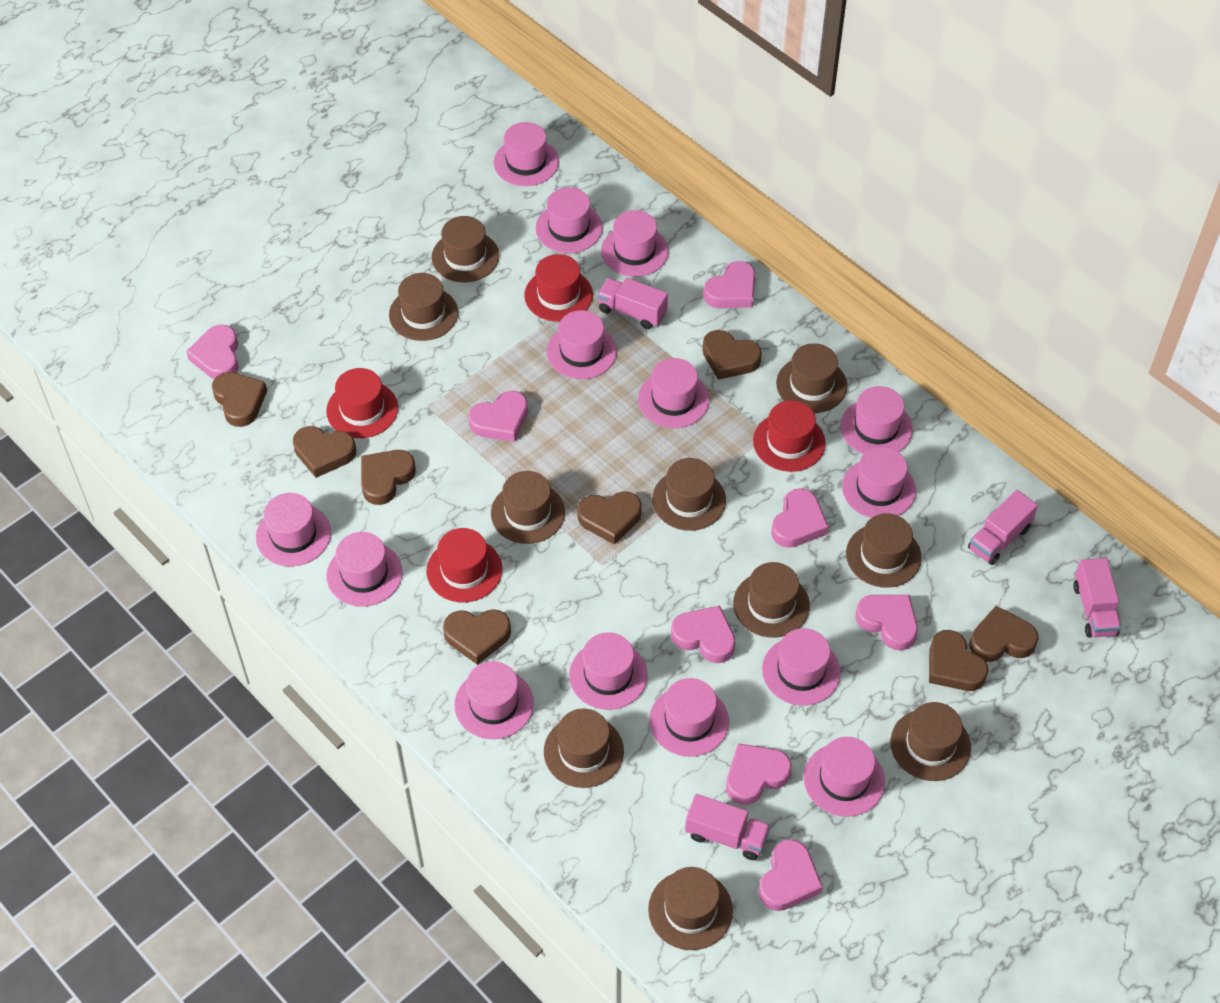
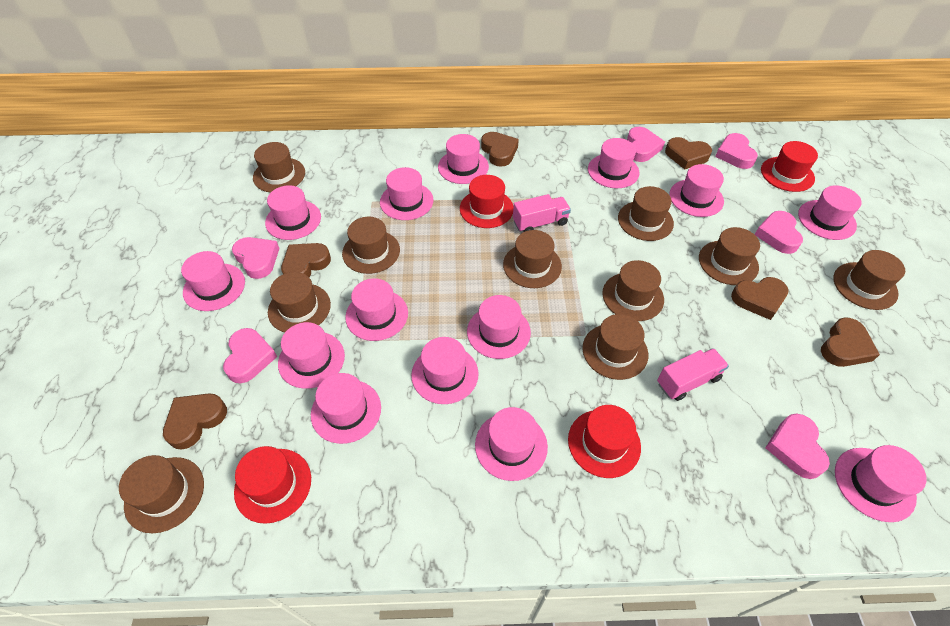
brown heart: 8 -> 6
pink heart: 8 -> 6
pink truck: 4 -> 2

